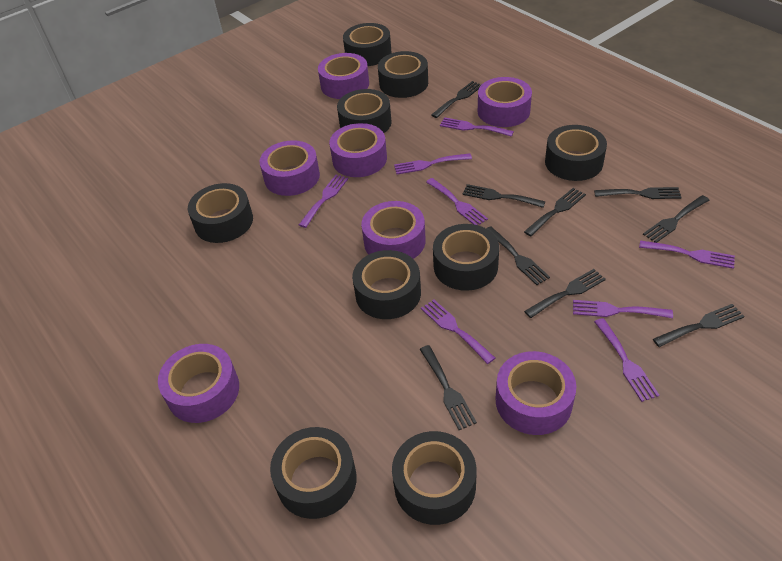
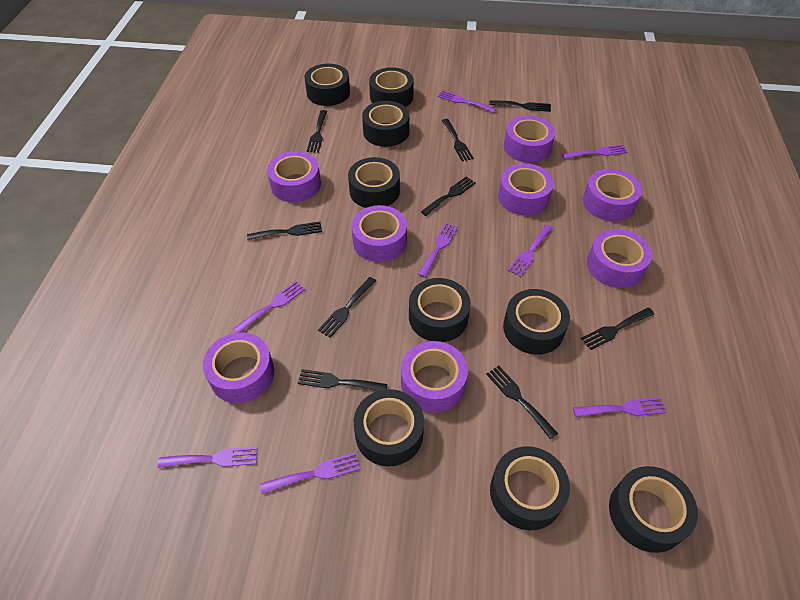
purple tape: 7 -> 8

